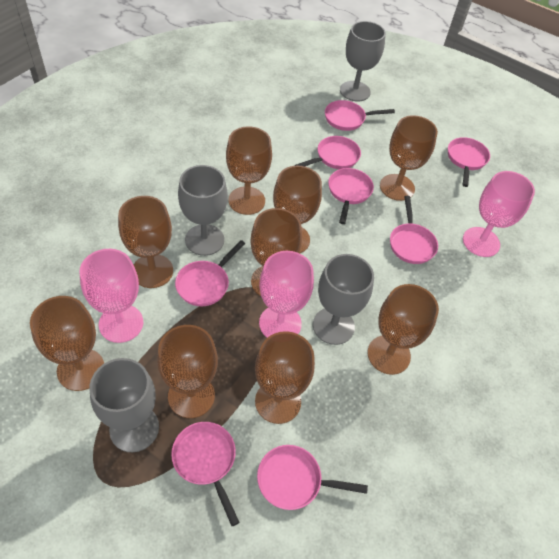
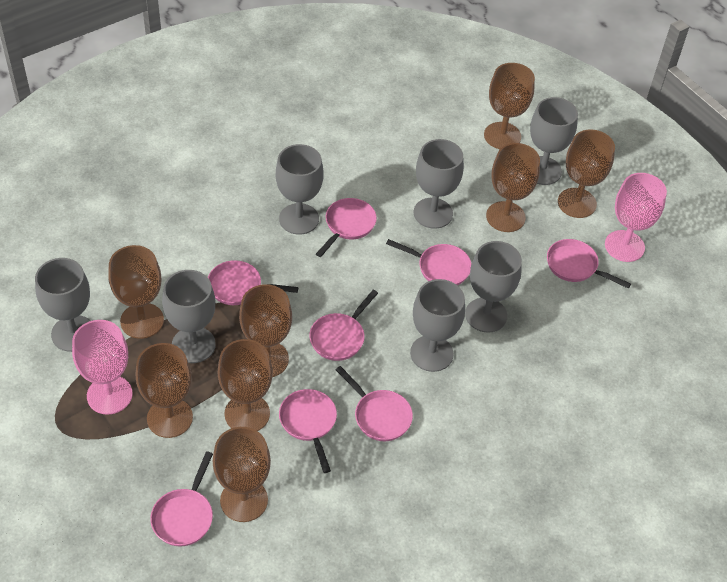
brown goblet: 9 -> 8
grey goblet: 4 -> 7
pink goblet: 3 -> 2

